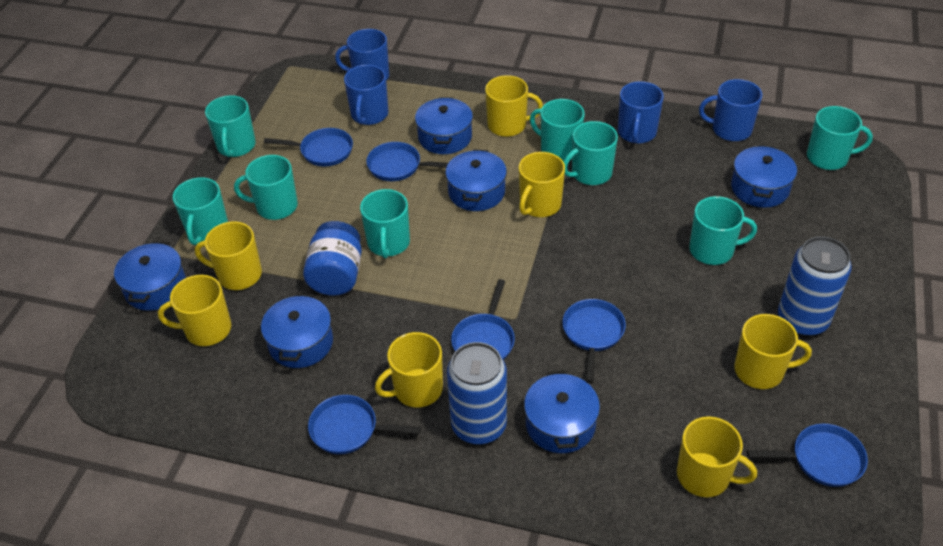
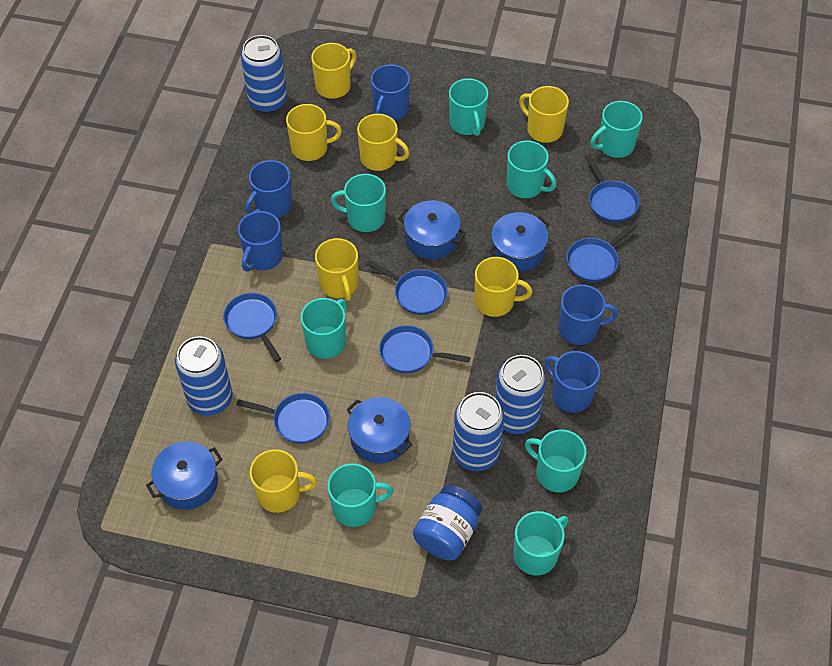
blue can: 2 -> 4
blue mug: 4 -> 5
blue pot: 6 -> 4

